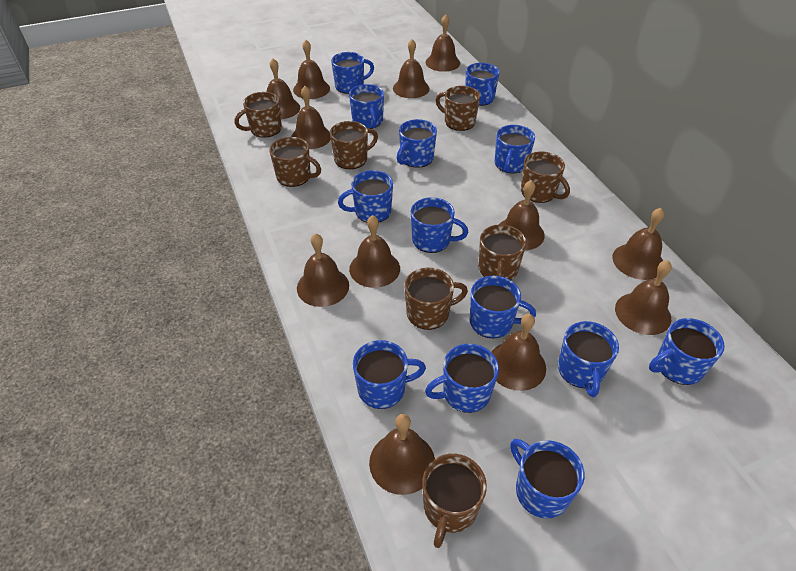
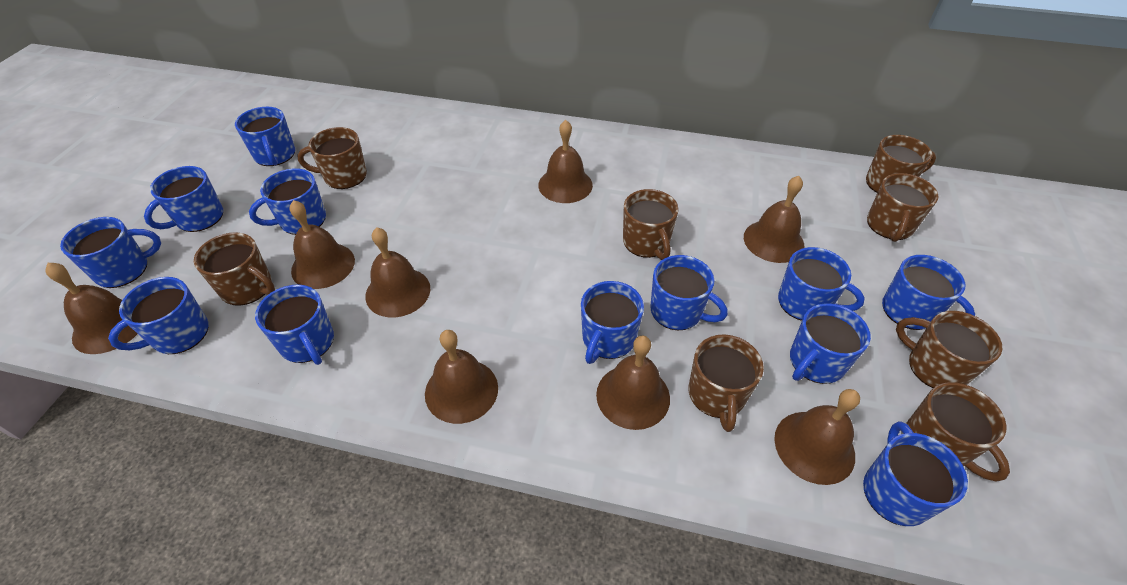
blue mug: 13 -> 12
brown bell: 12 -> 8

